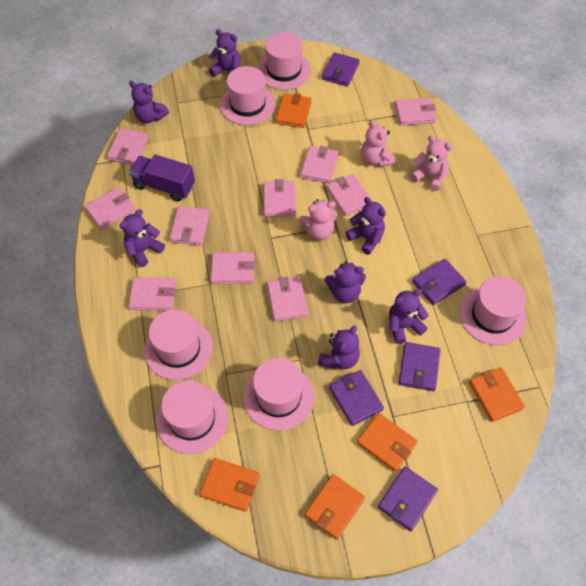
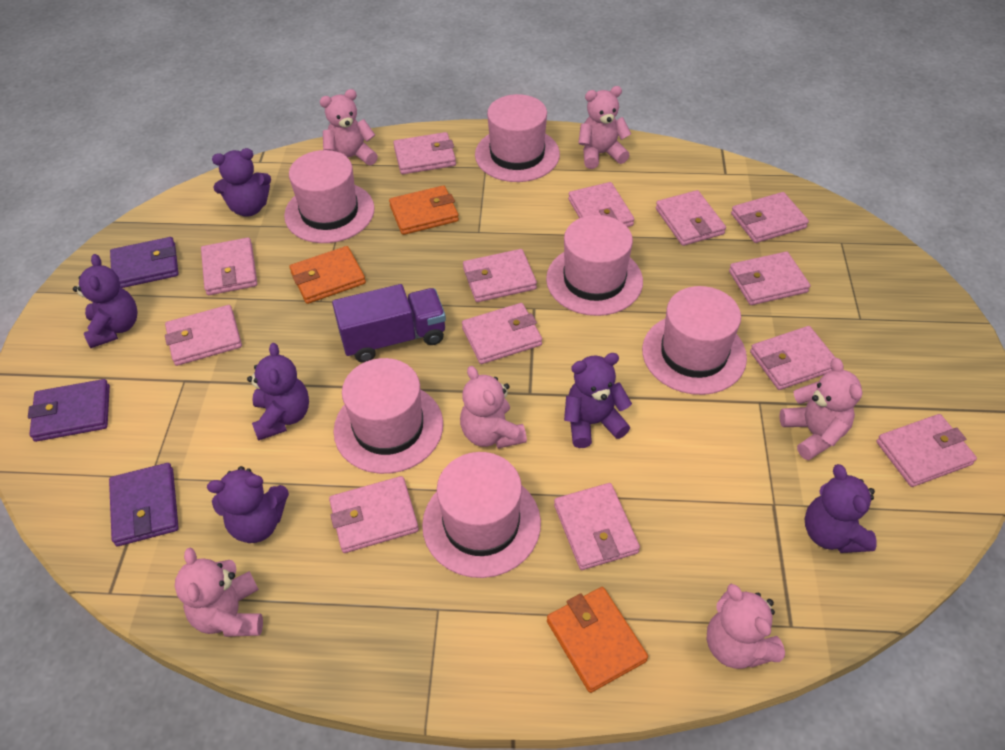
orange wallet: 5 -> 3
pink teddy bear: 3 -> 6
pink wallet: 10 -> 13
purple teddy bear: 7 -> 6
purple wallet: 5 -> 3

